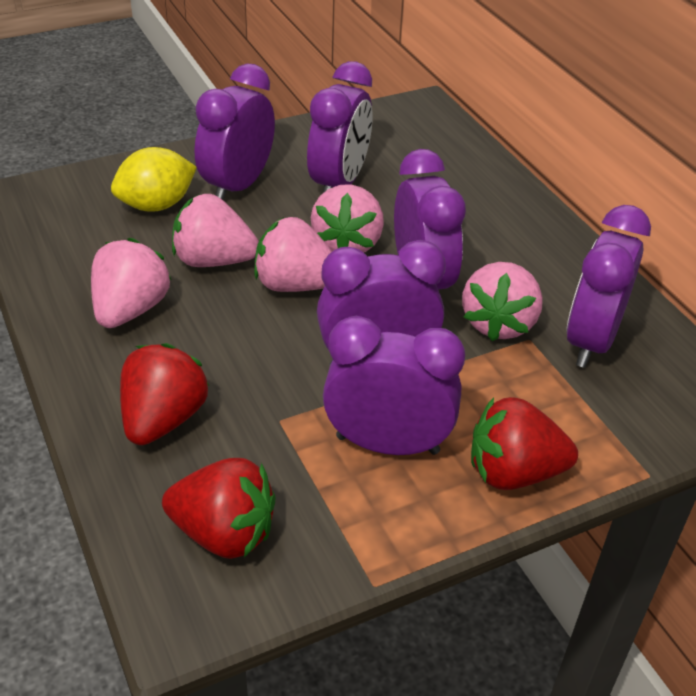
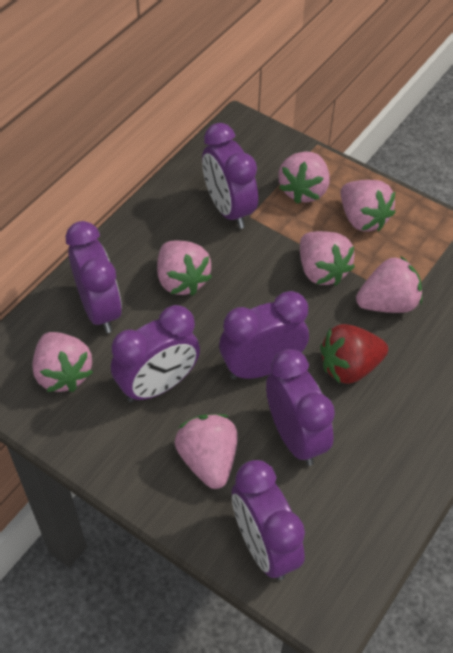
pink strawberry: 5 -> 7
red strawberry: 3 -> 1
yellow lemon: 1 -> 0

